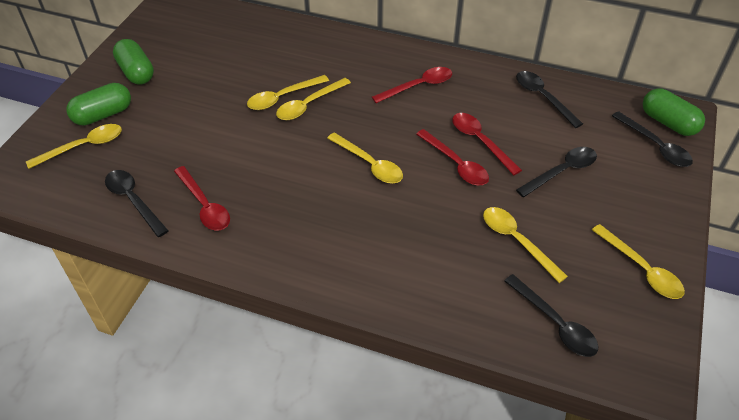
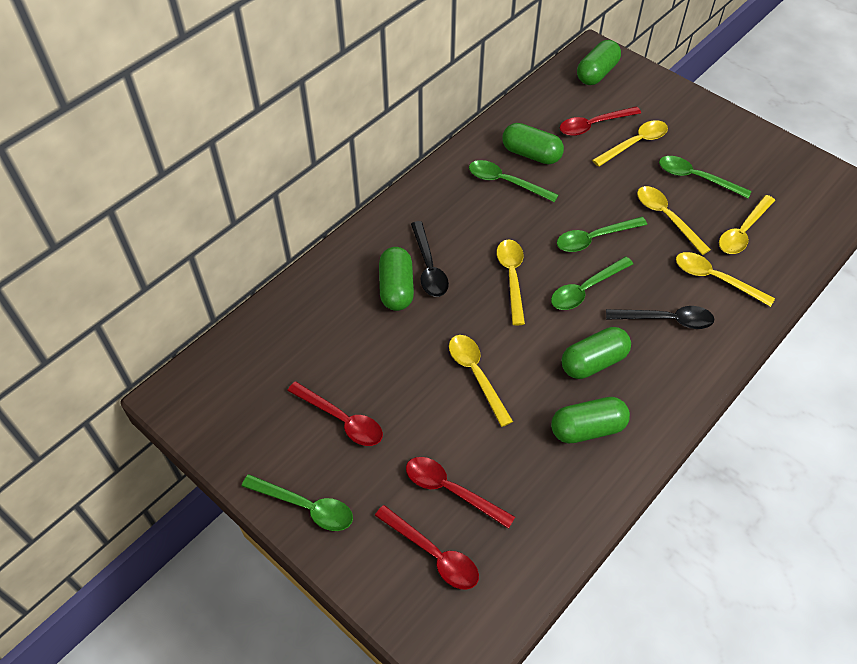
black spoon: 5 -> 2
green capsule: 3 -> 5
green spoon: 0 -> 5

